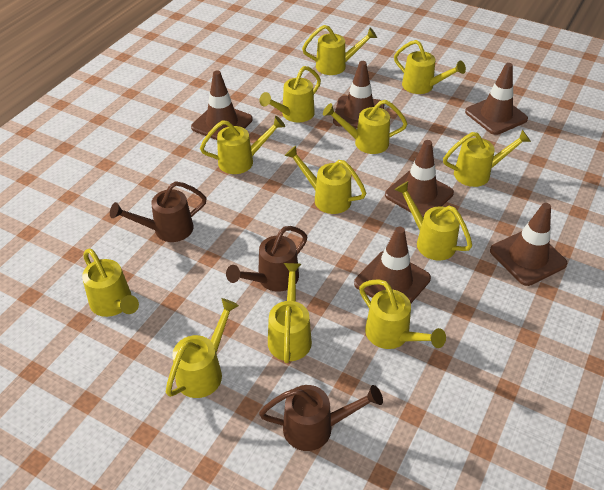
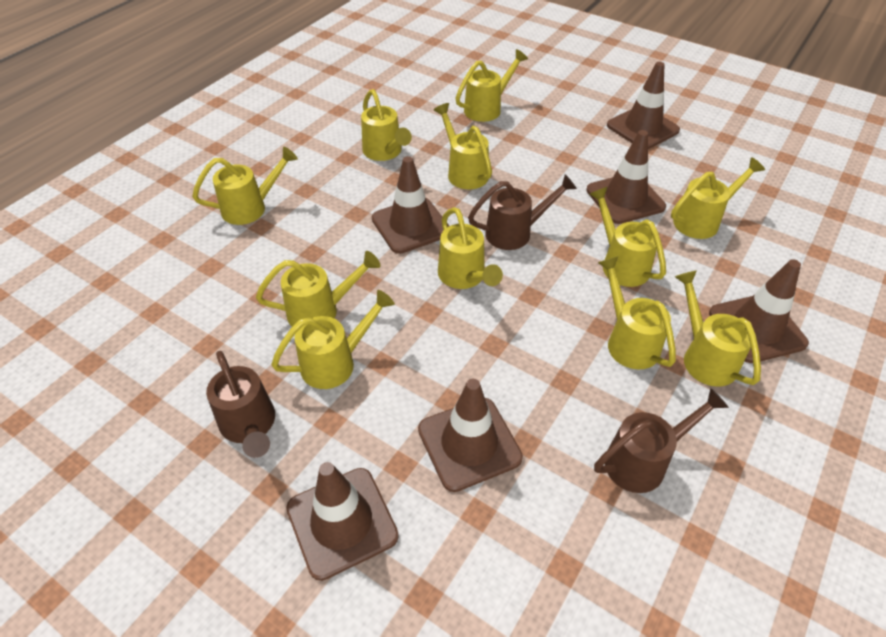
yellow watering can: 12 -> 11

